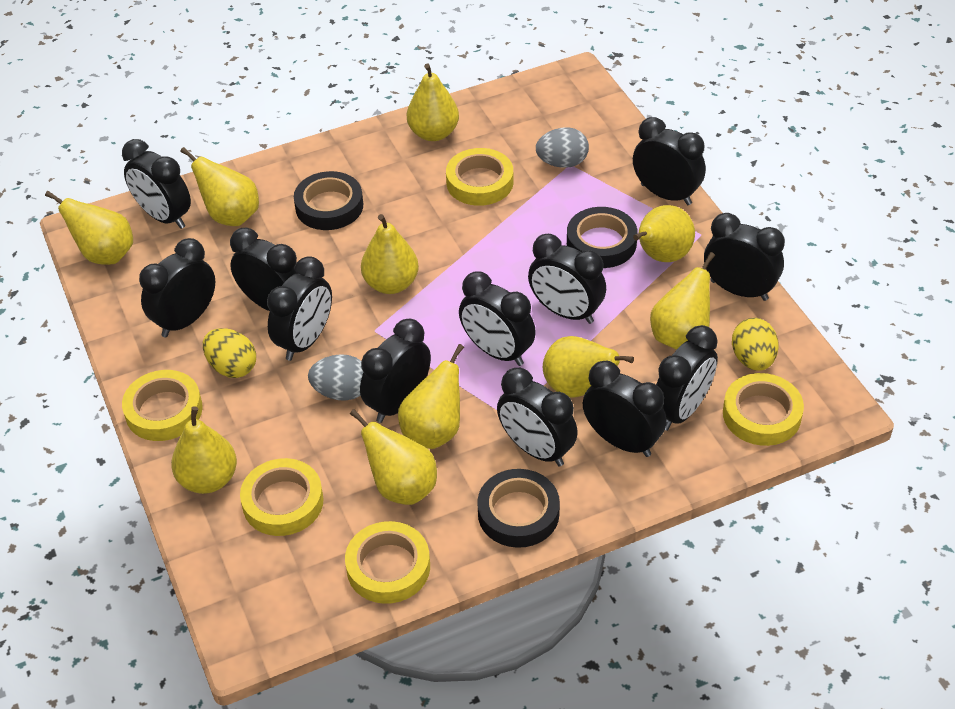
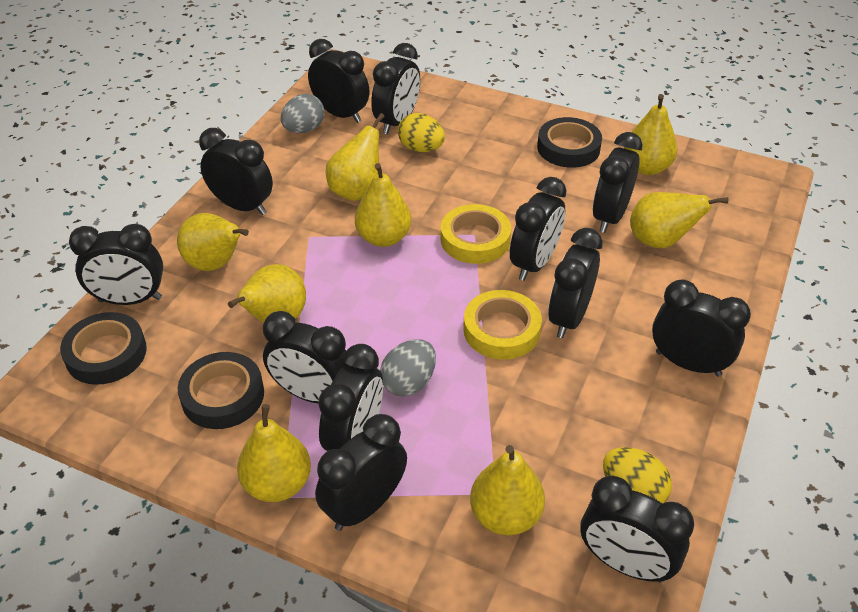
yellow pear: 10 -> 8
yellow tape: 5 -> 2

